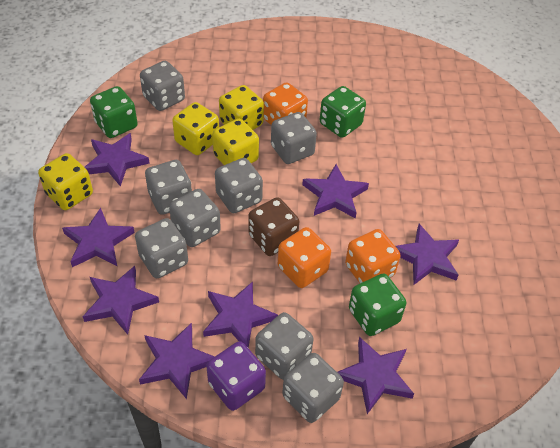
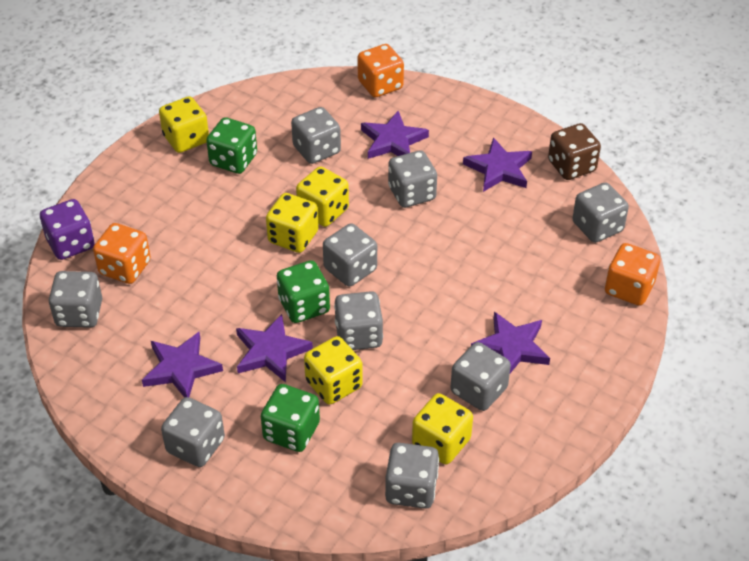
grey dice: 8 -> 9
purple star: 8 -> 5
yellow dice: 4 -> 5

